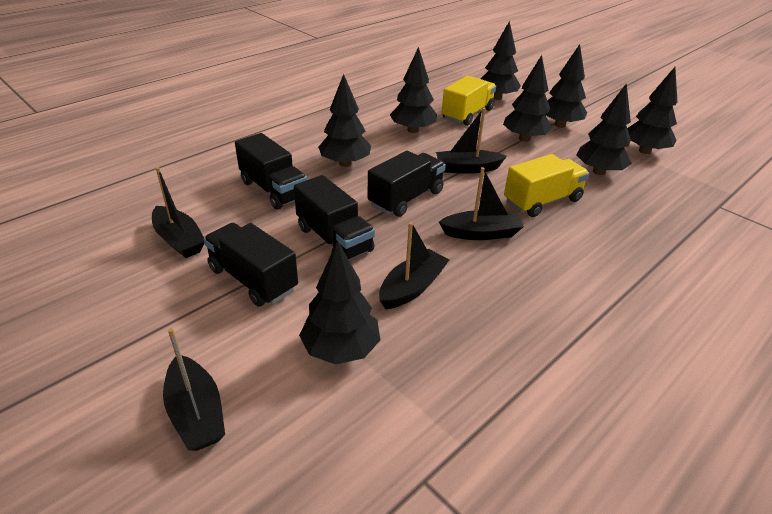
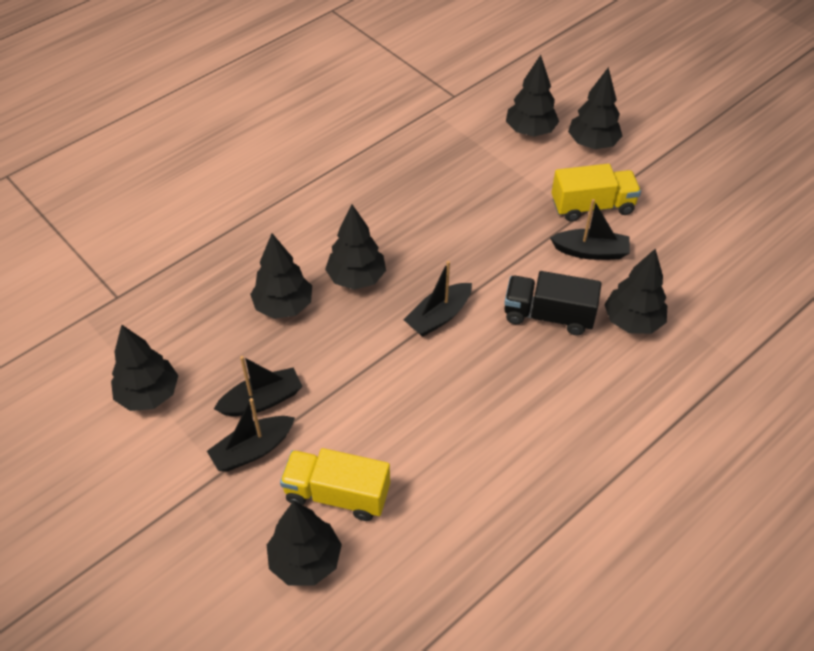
black boat: 5 -> 4
black tree: 8 -> 7
black truck: 4 -> 1

